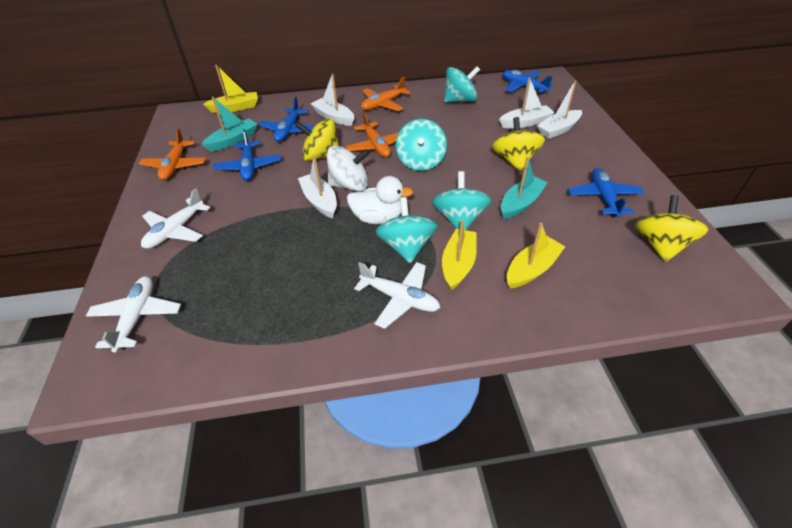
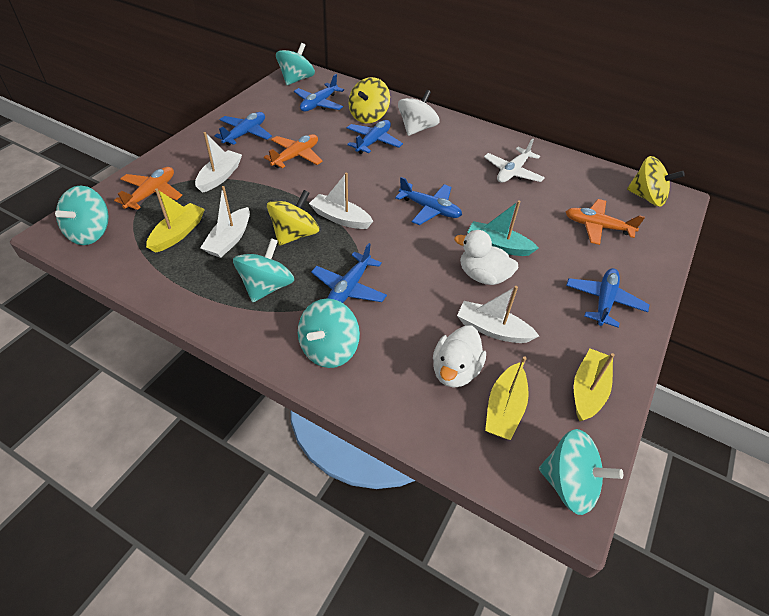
blue plane: 4 -> 6
turquoise boat: 2 -> 1
turquoise spinning top: 4 -> 5
white duck: 1 -> 2
white plane: 3 -> 1

